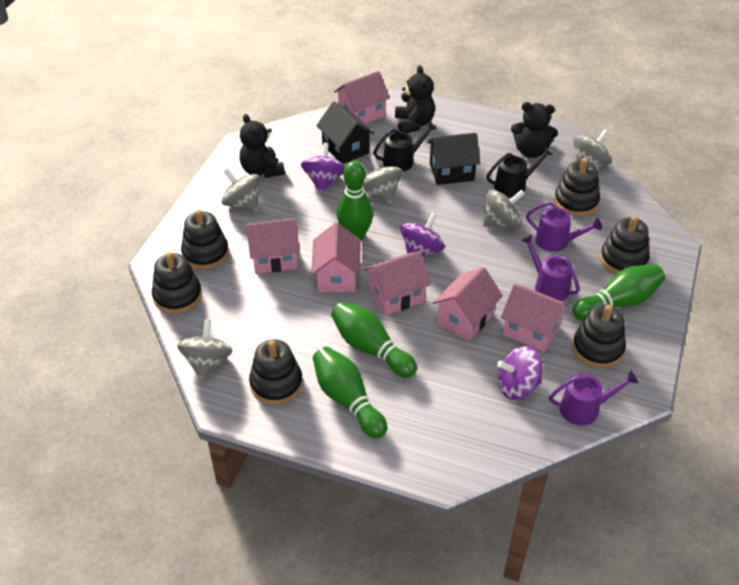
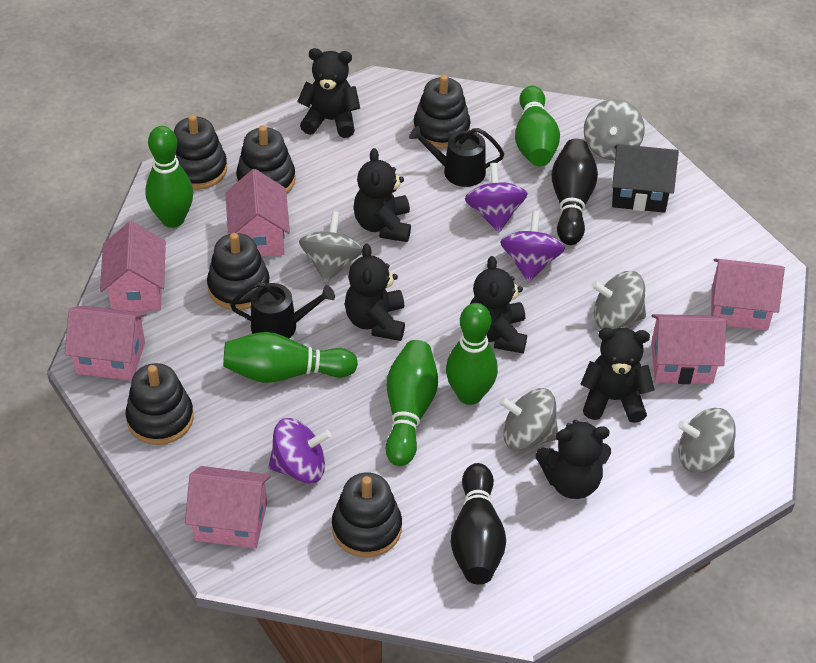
black bowling pin: 0 -> 2
black house: 2 -> 1
black teddy bear: 3 -> 6
green bowling pin: 4 -> 5
purple watering can: 3 -> 0

